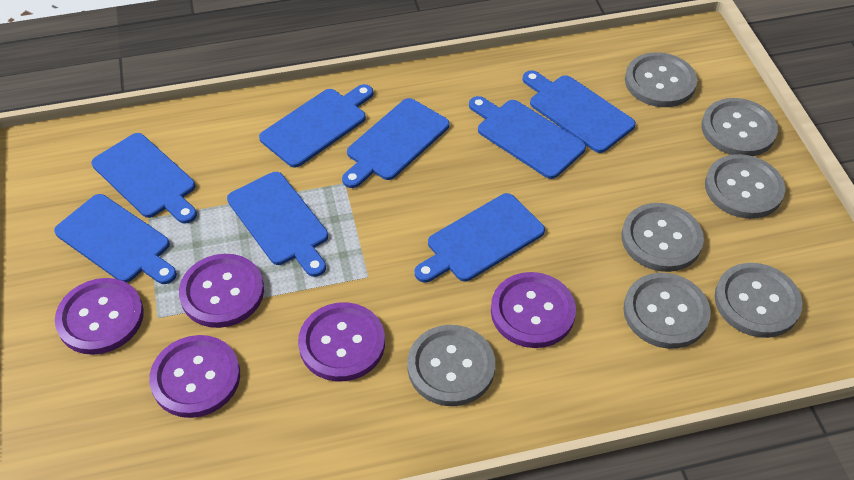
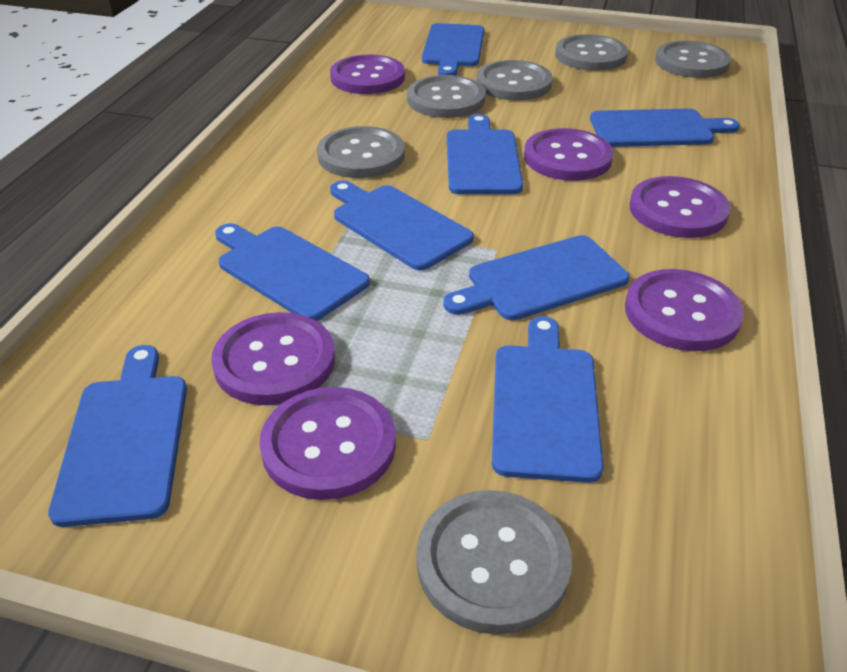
grey button: 7 -> 6
purple button: 5 -> 6

